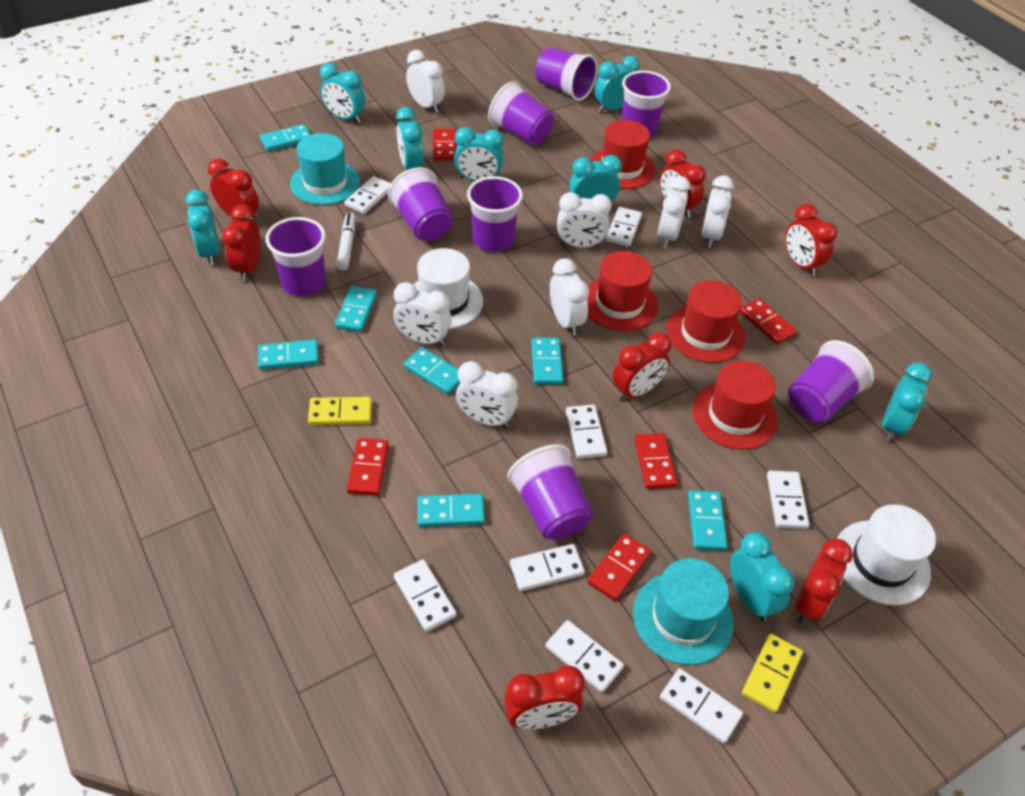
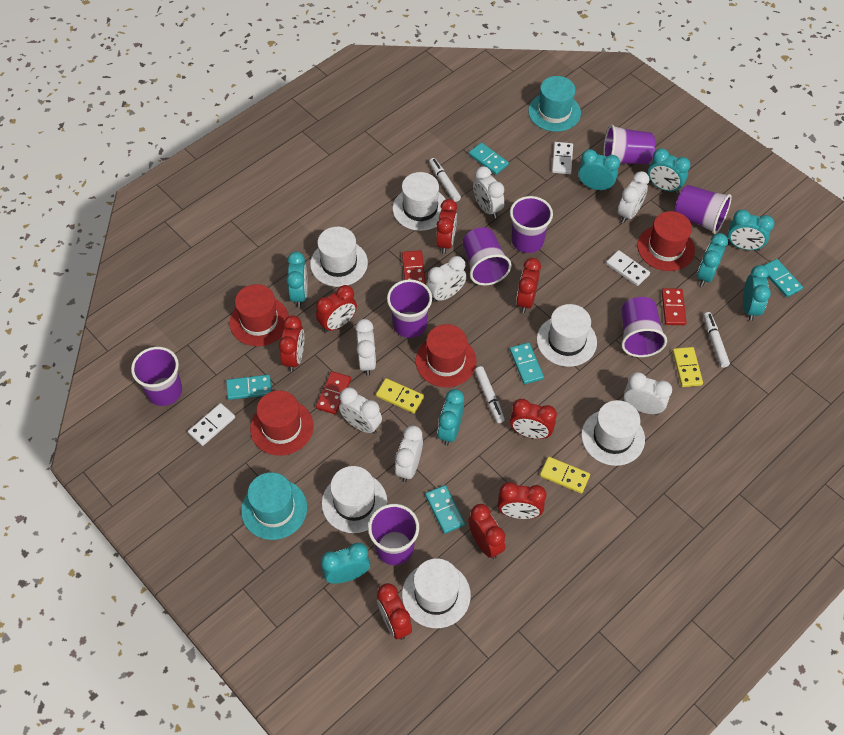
red clock: 7 -> 8
red domino: 5 -> 3
turquoise domino: 7 -> 5
white domino: 8 -> 3
white hat: 2 -> 6
white marker: 1 -> 3
yellow domino: 2 -> 3

